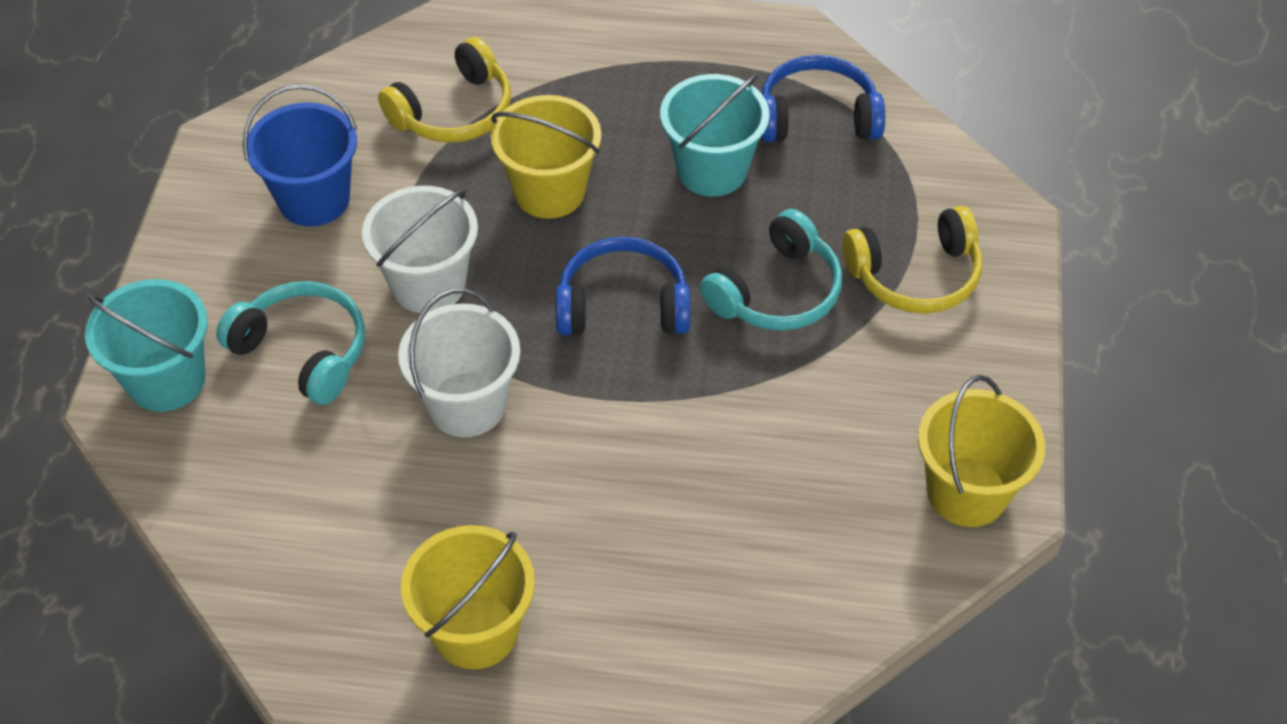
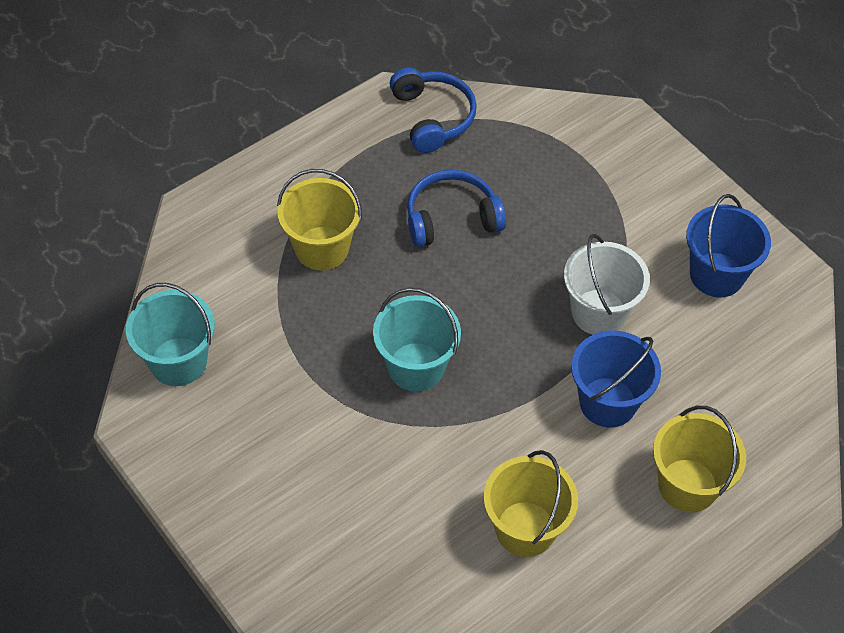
blue bucket: 1 -> 2
turquoise headphones: 2 -> 0
white bucket: 2 -> 1
yellow headphones: 2 -> 0

